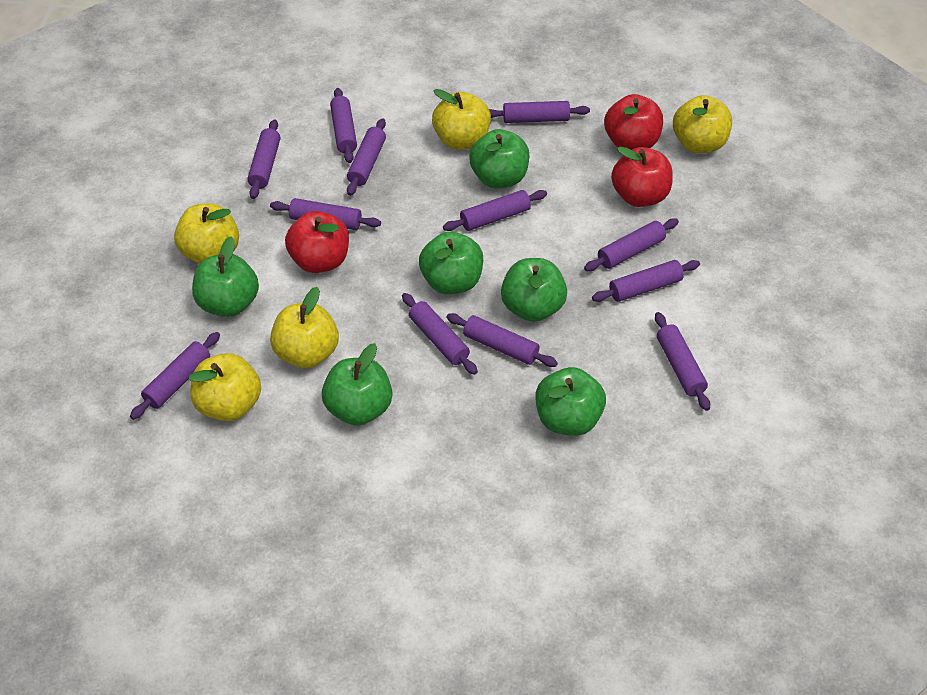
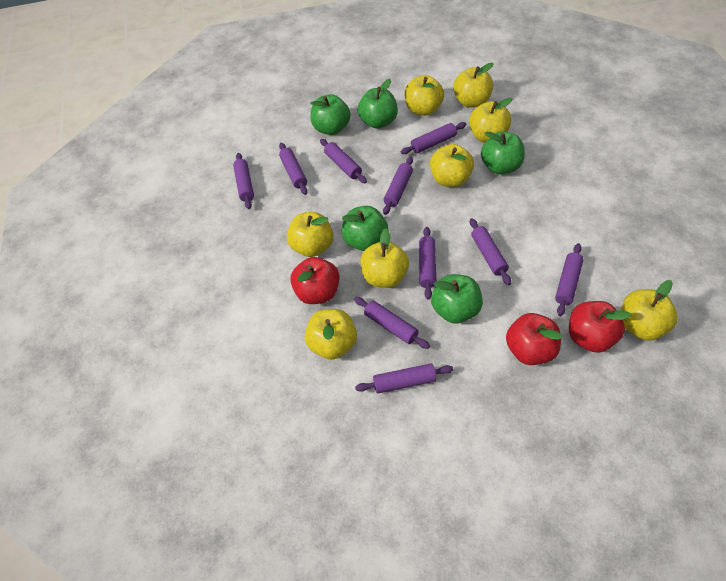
green apple: 6 -> 5
purple rolling pin: 12 -> 10
yellow apple: 5 -> 8

